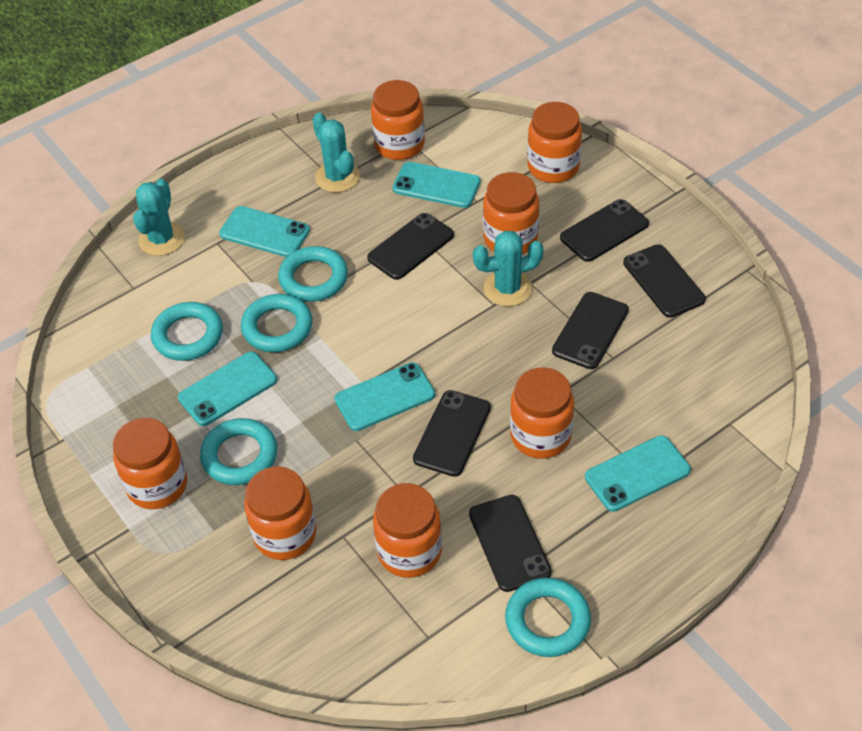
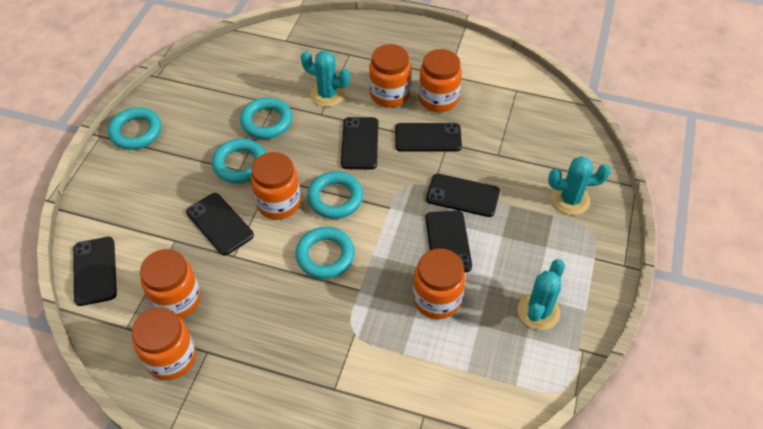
orange jar: 7 -> 6
turquoise phone: 5 -> 0

